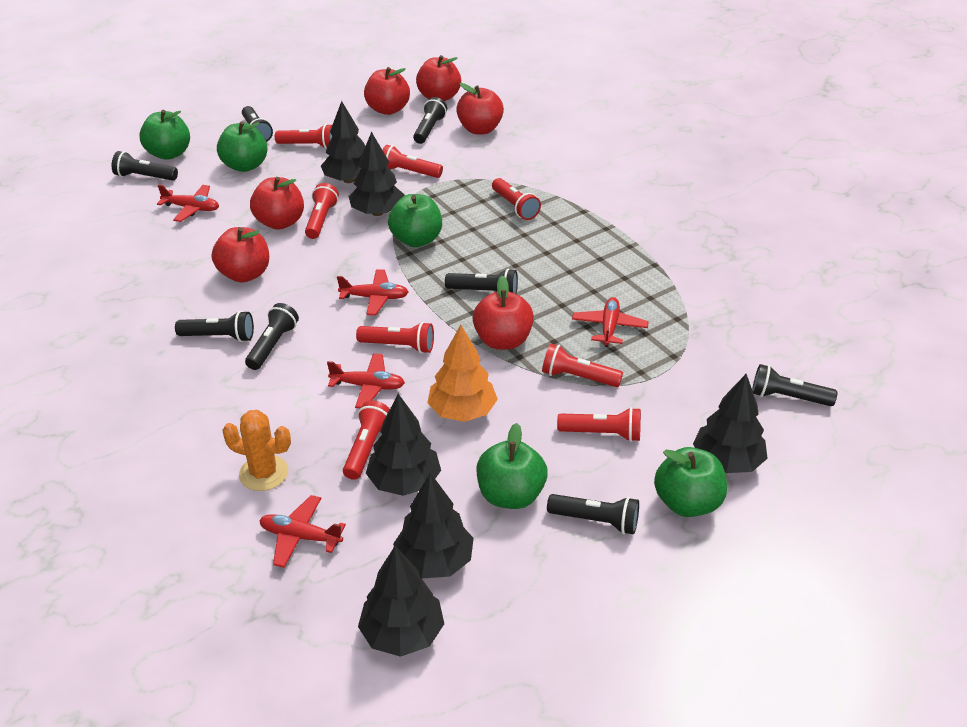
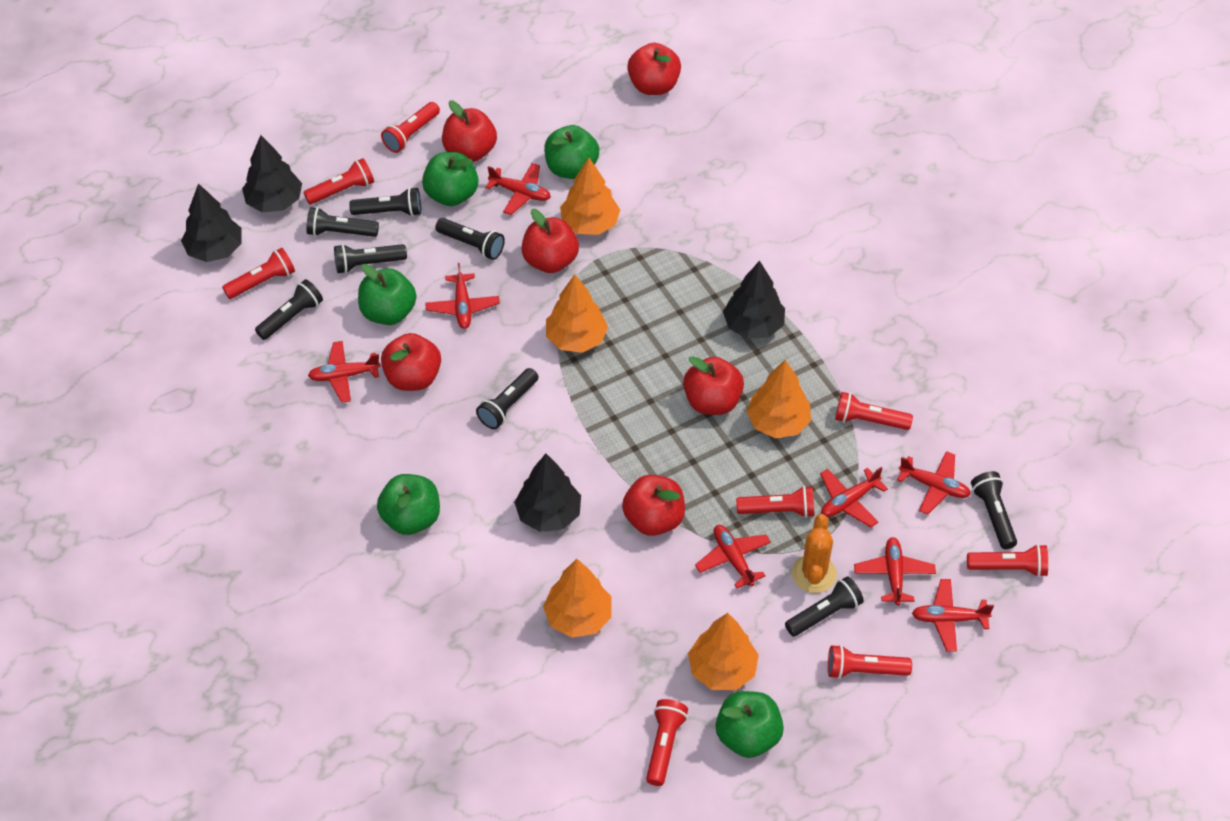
black tree: 6 -> 4
orange tree: 1 -> 5
red plane: 5 -> 8

